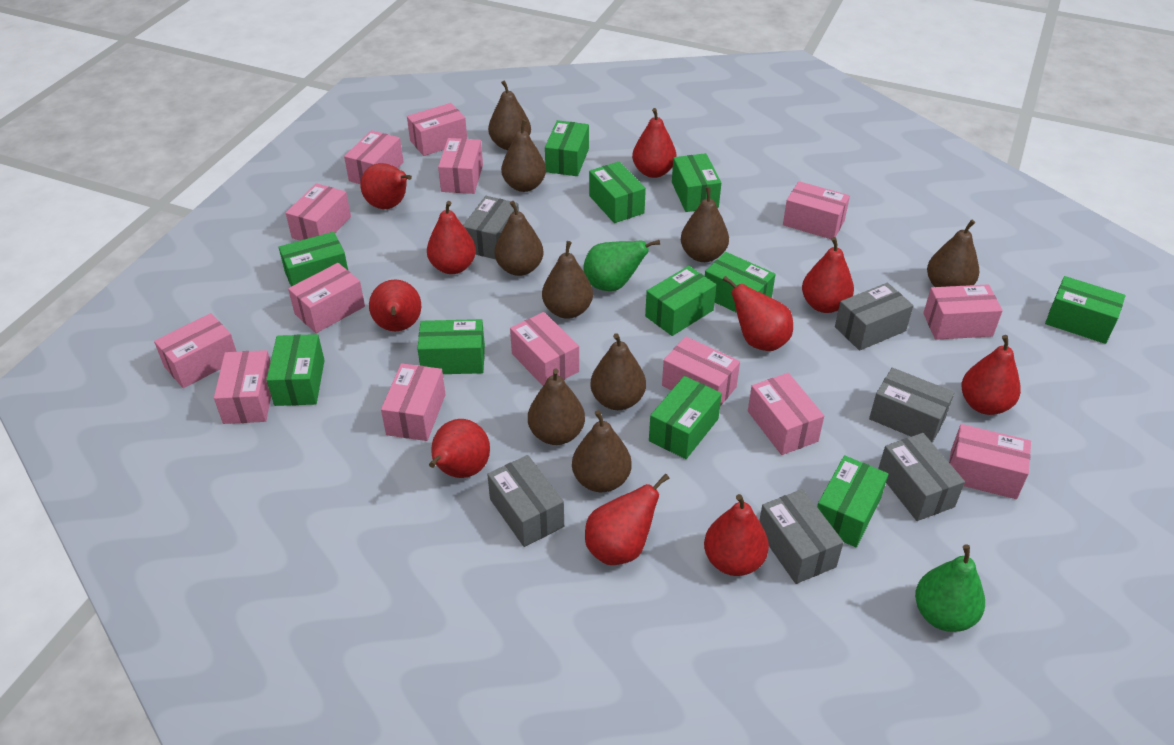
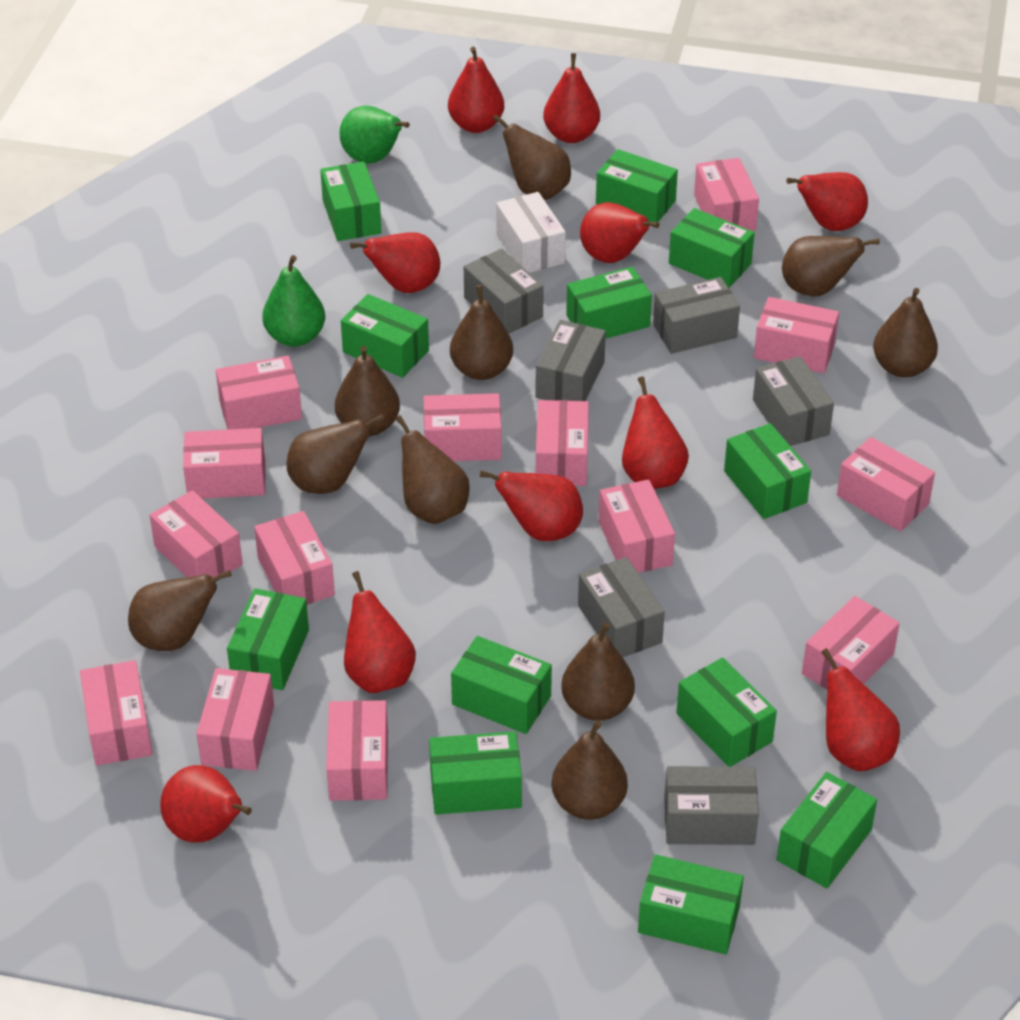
brown pear: 9 -> 10
green box: 11 -> 12
white box: 0 -> 1

